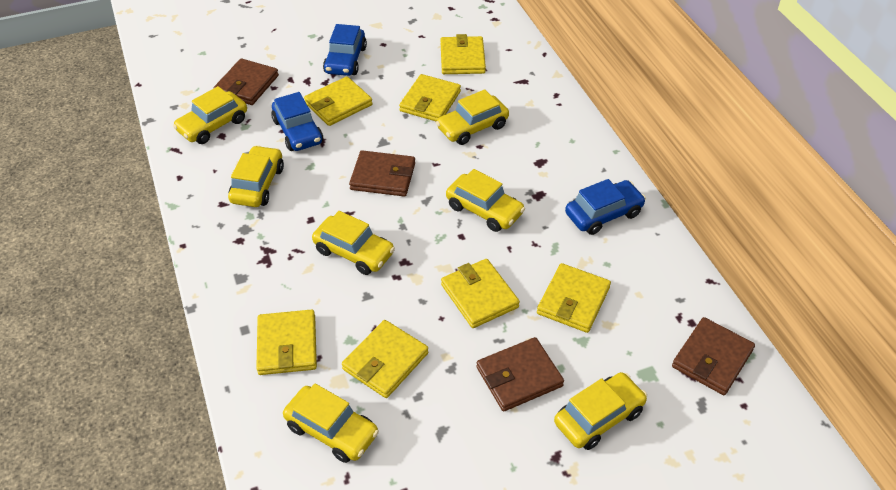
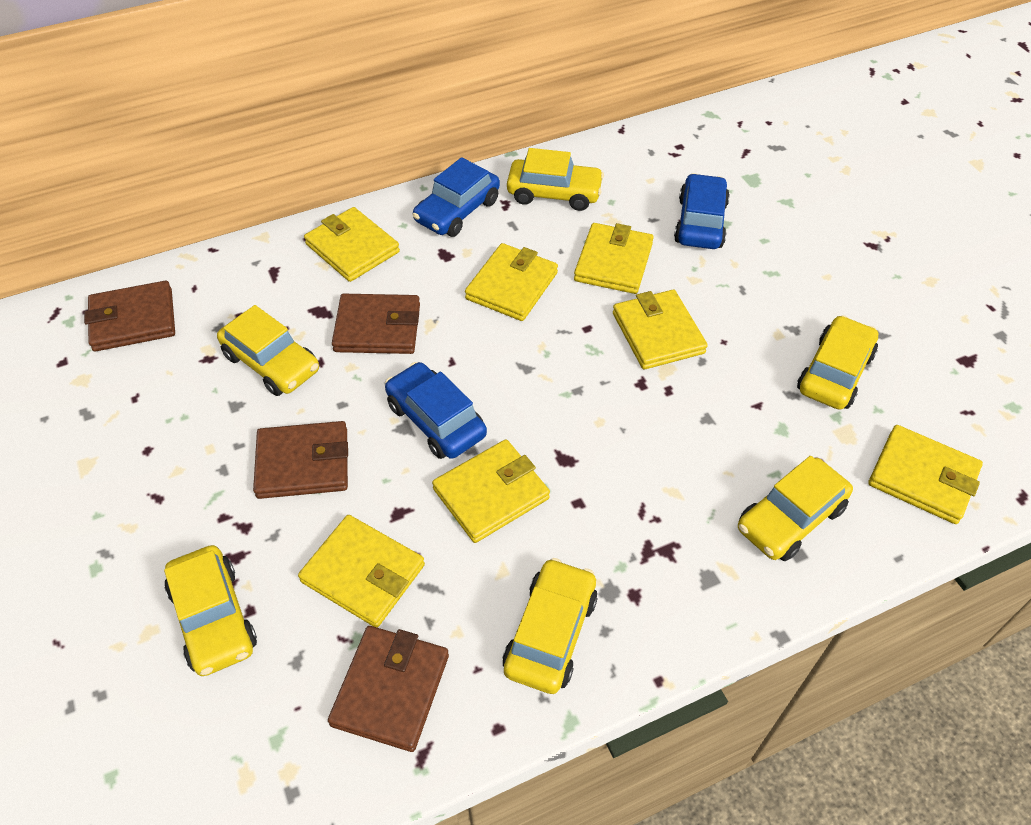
yellow car: 7 -> 6

